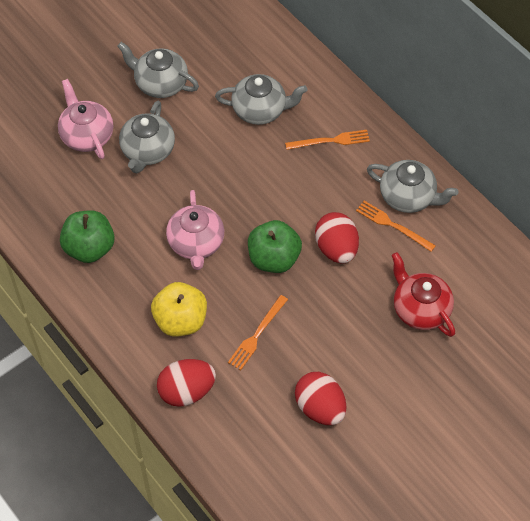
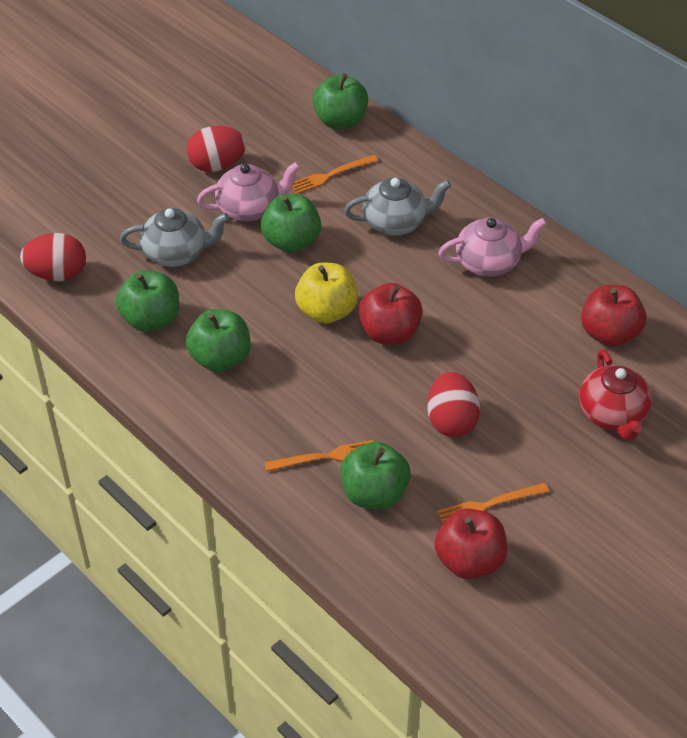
green apple: 2 -> 5
grey teapot: 4 -> 2
red apple: 0 -> 3

